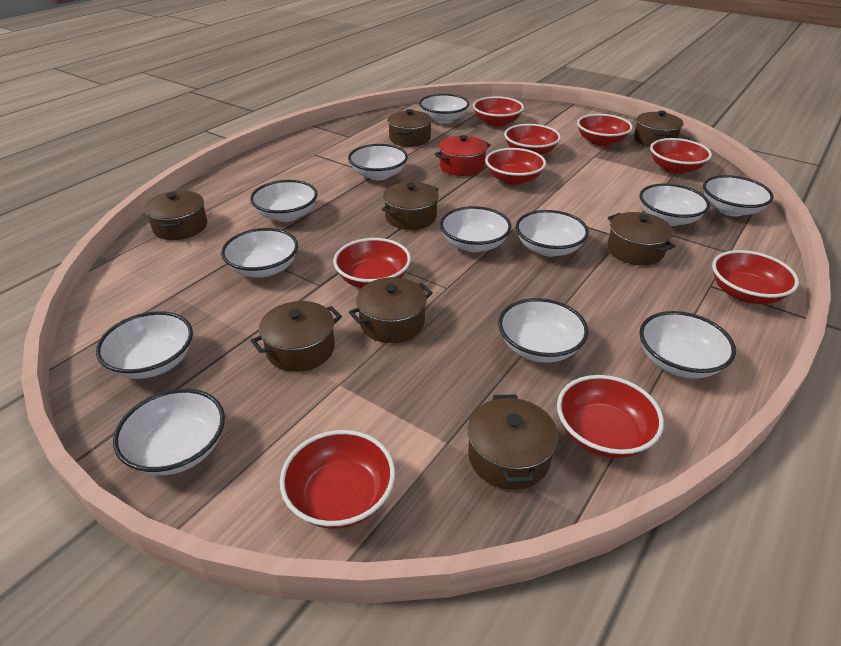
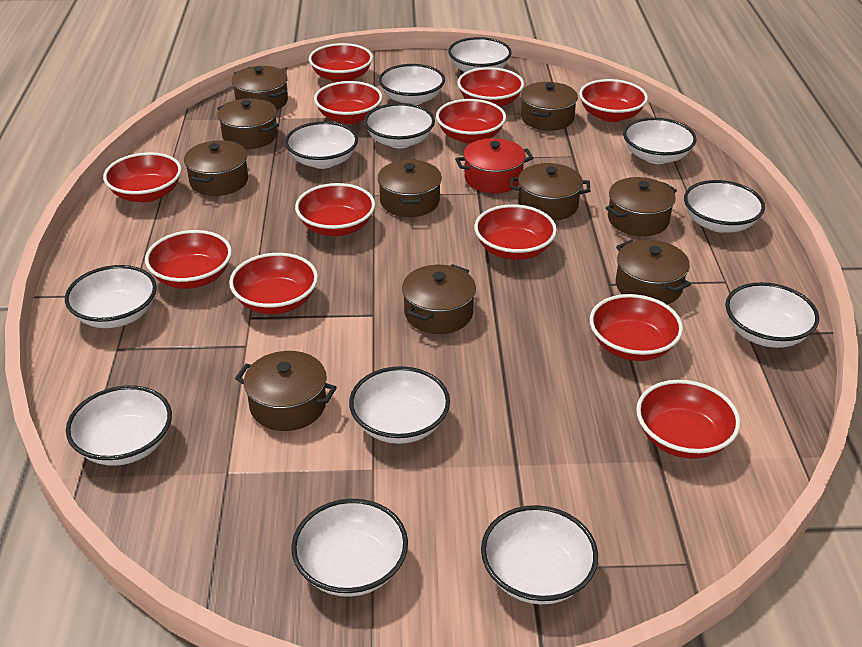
brown pot: 8 -> 10
red bowl: 9 -> 12

